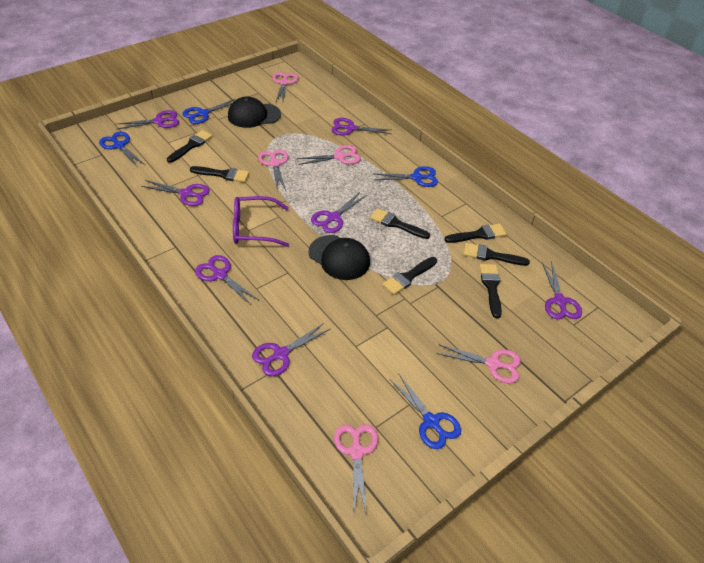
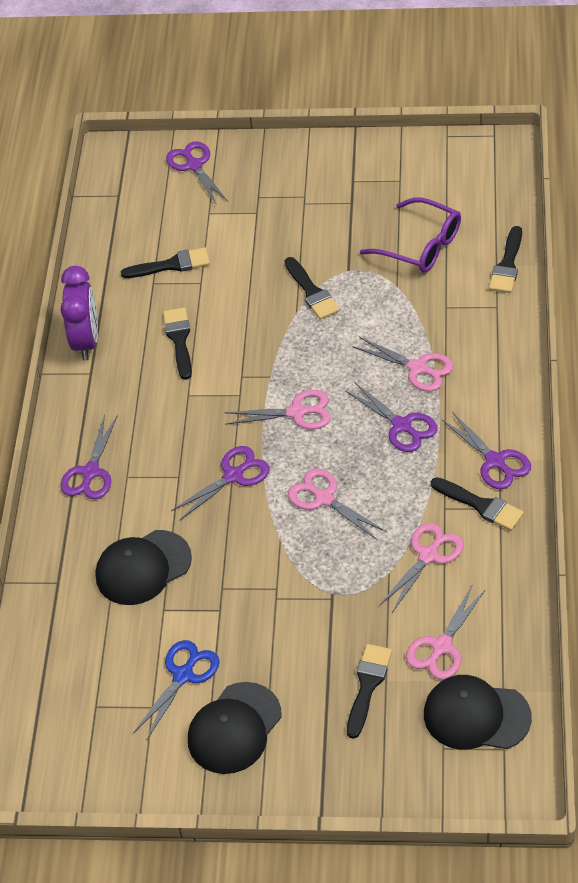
black brush: 7 -> 6
black cap: 2 -> 3
blue scissors: 4 -> 1
purple clock: 0 -> 1
purple scissors: 7 -> 5

